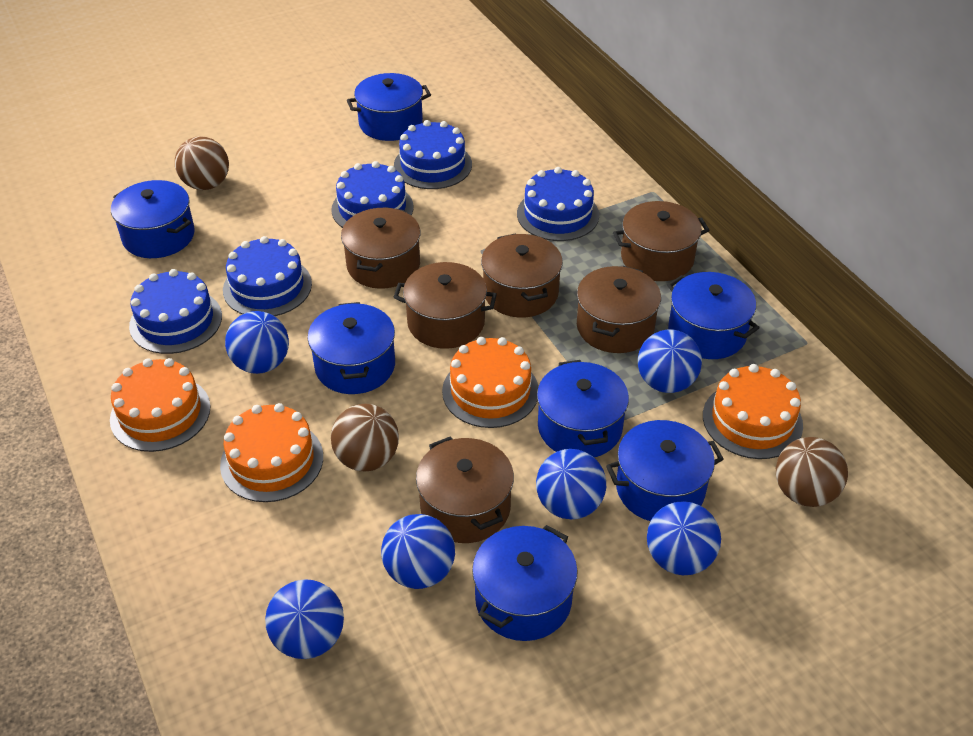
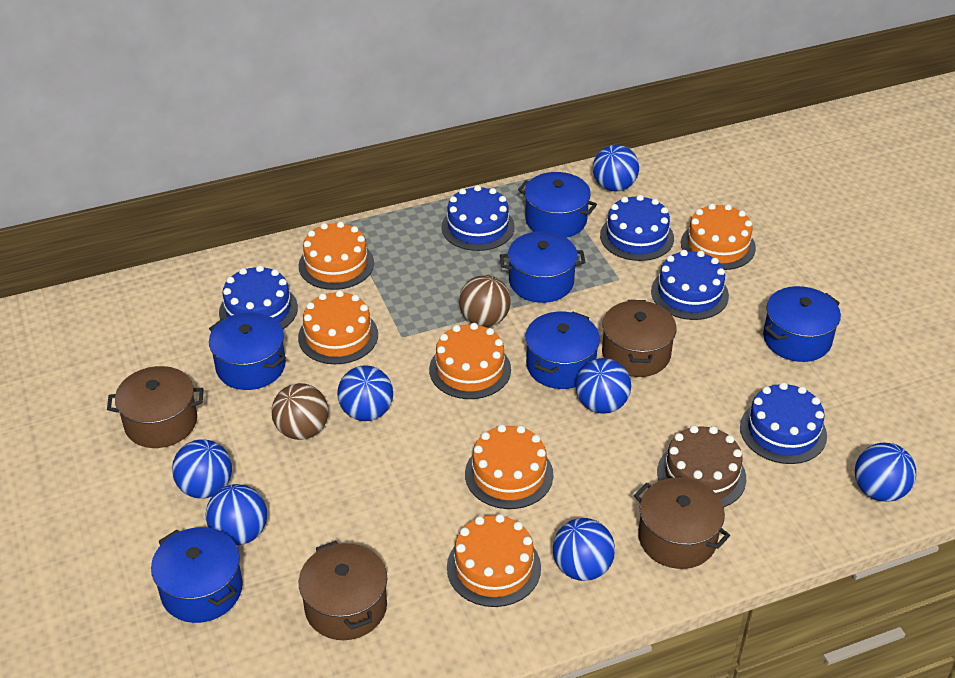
blue ball: 6 -> 7
blue pot: 7 -> 6
brown ball: 3 -> 2
brown cake: 0 -> 1
brown pot: 6 -> 4
orange cake: 4 -> 6

